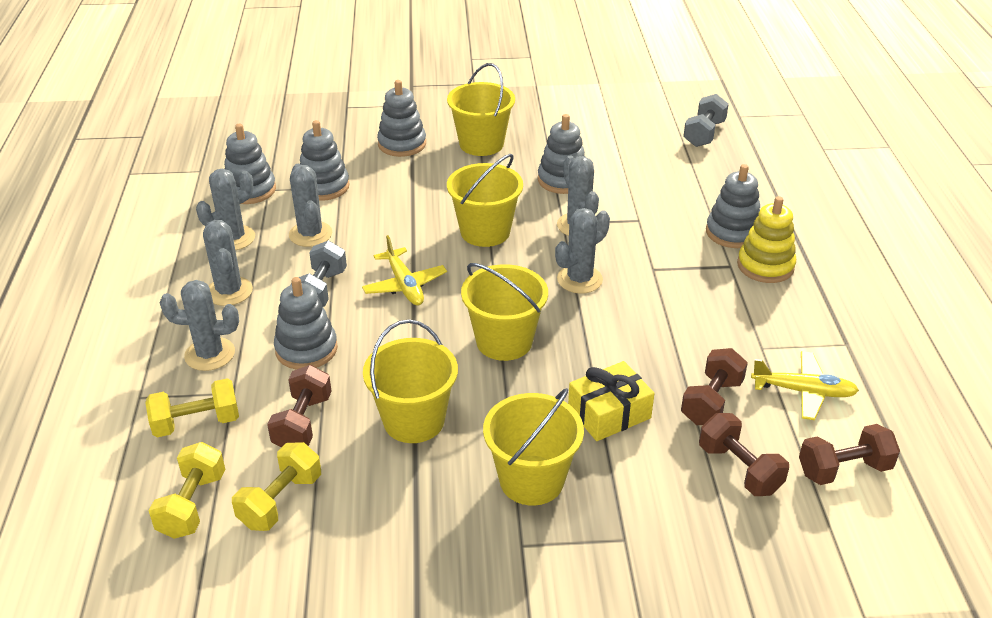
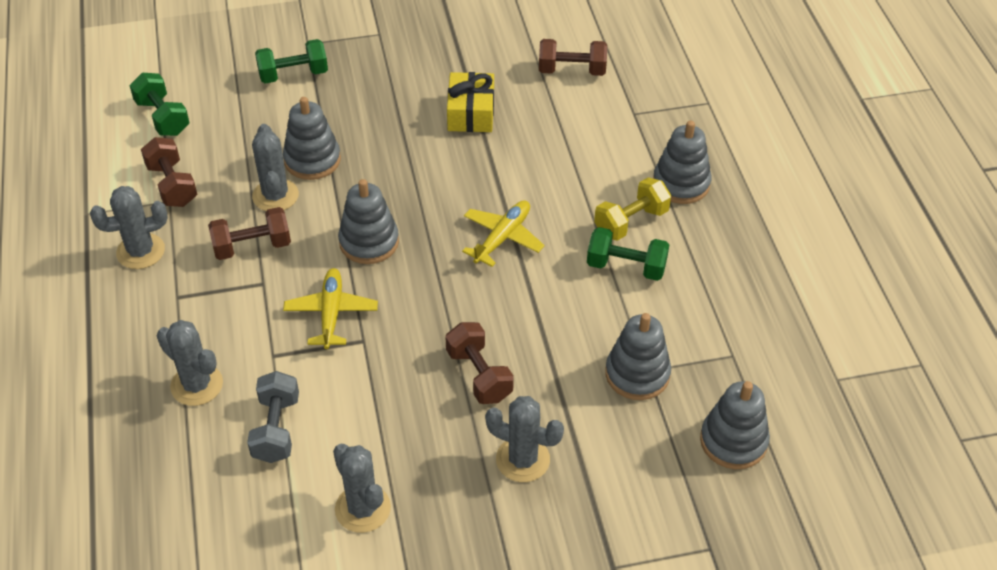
green dumbbell: 0 -> 3
grey cactus: 6 -> 5
grey dumbbell: 2 -> 1
grey stacking toy: 6 -> 5
yellow bucket: 5 -> 0
yellow dumbbell: 3 -> 1
yellow stacking toy: 1 -> 0

